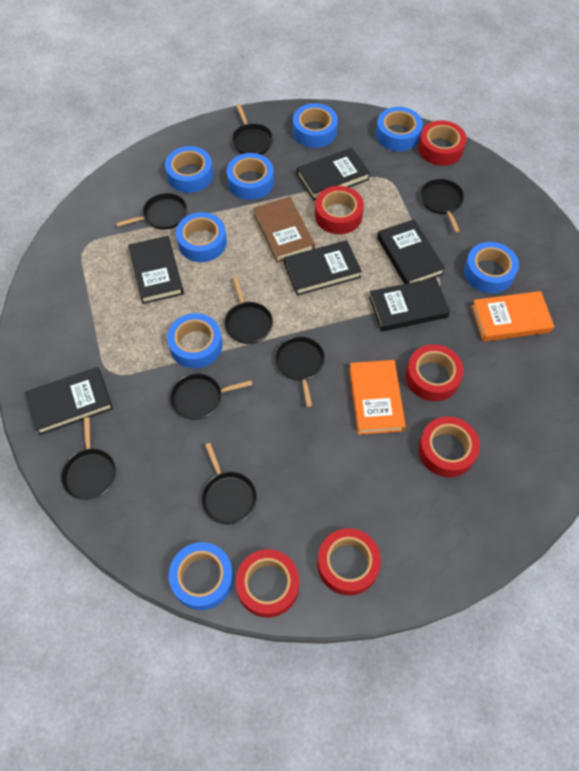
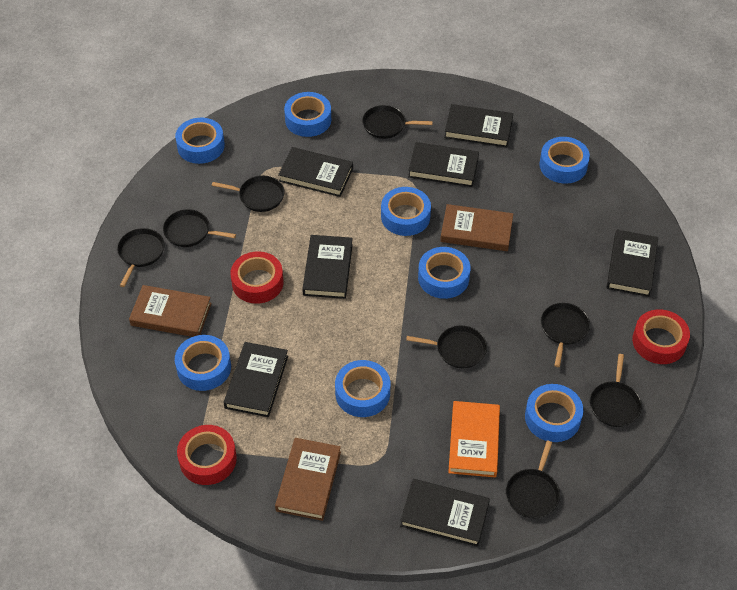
black book: 6 -> 7
brown book: 1 -> 3
orange book: 2 -> 1
red tape: 6 -> 3

